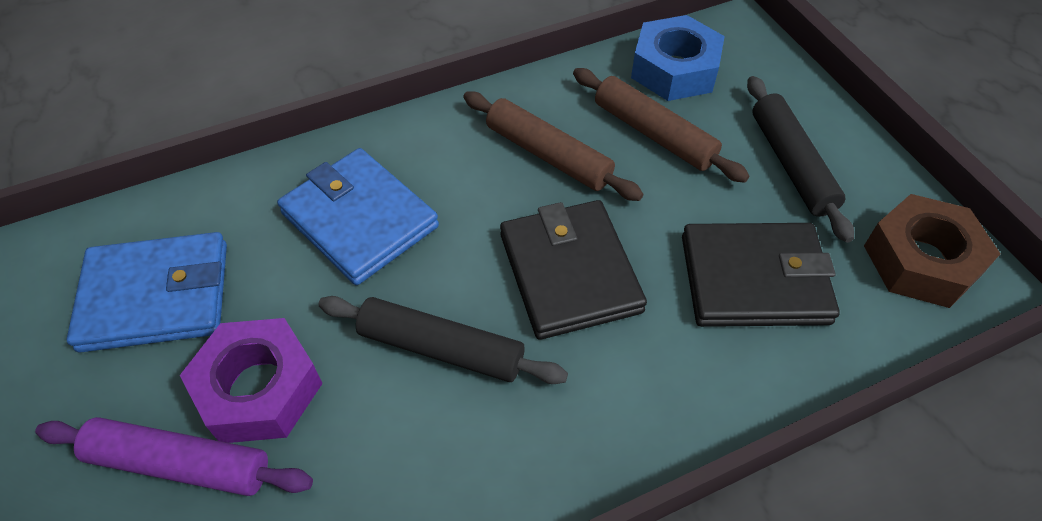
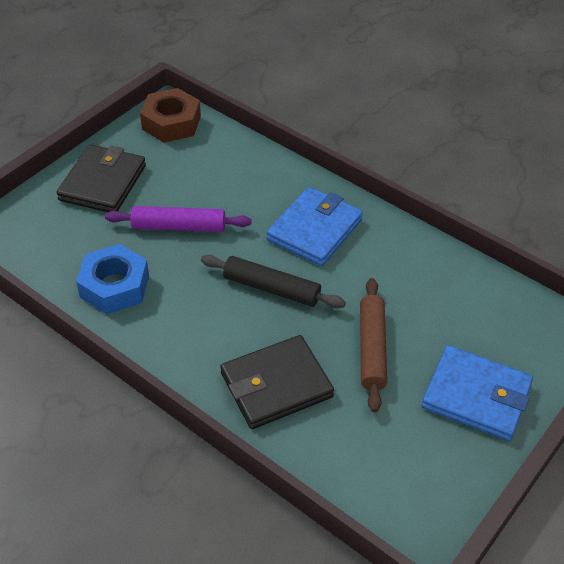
black rolling pin: 2 -> 1
brown rolling pin: 2 -> 1
purple nut: 1 -> 0

